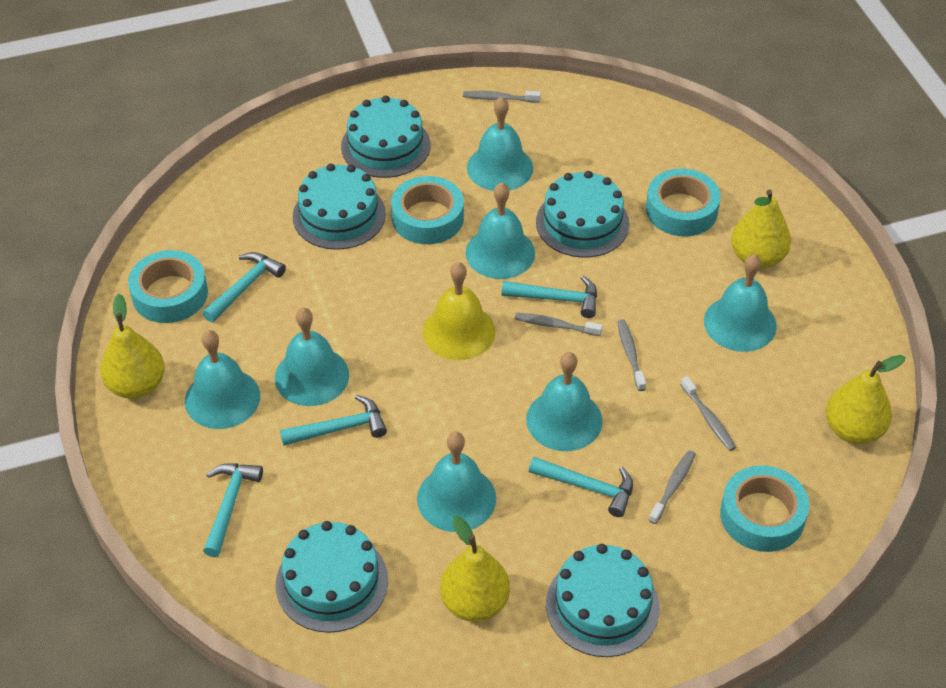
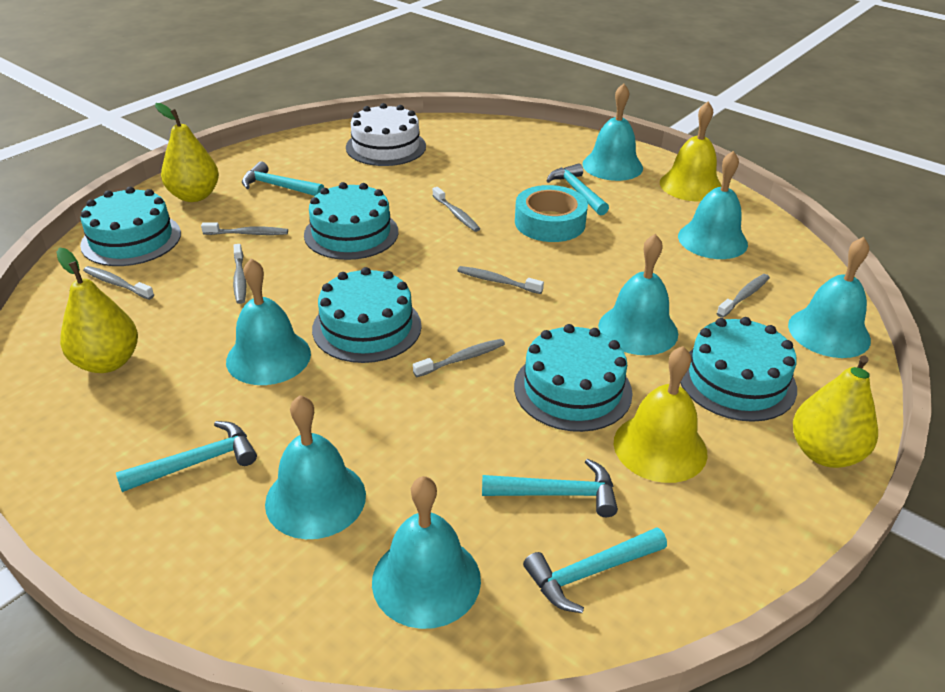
grey toothbrush: 5 -> 7
turquoise tape: 4 -> 1
white cake: 0 -> 1
yellow bell: 1 -> 2
yellow pear: 4 -> 3

